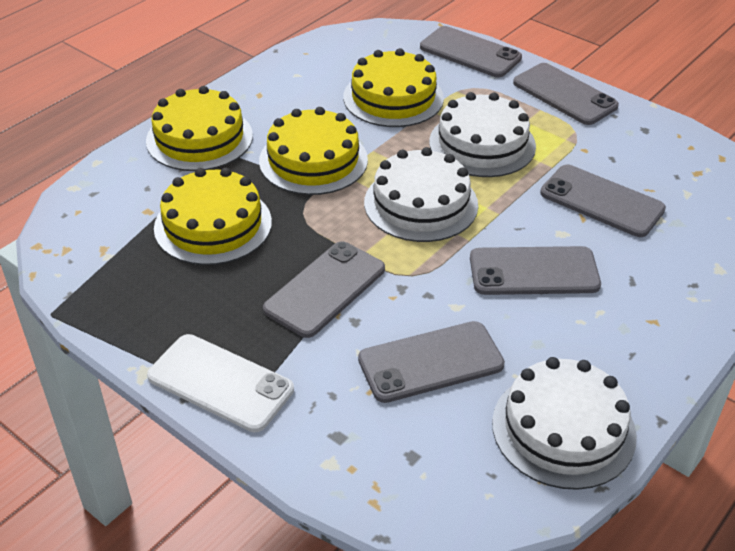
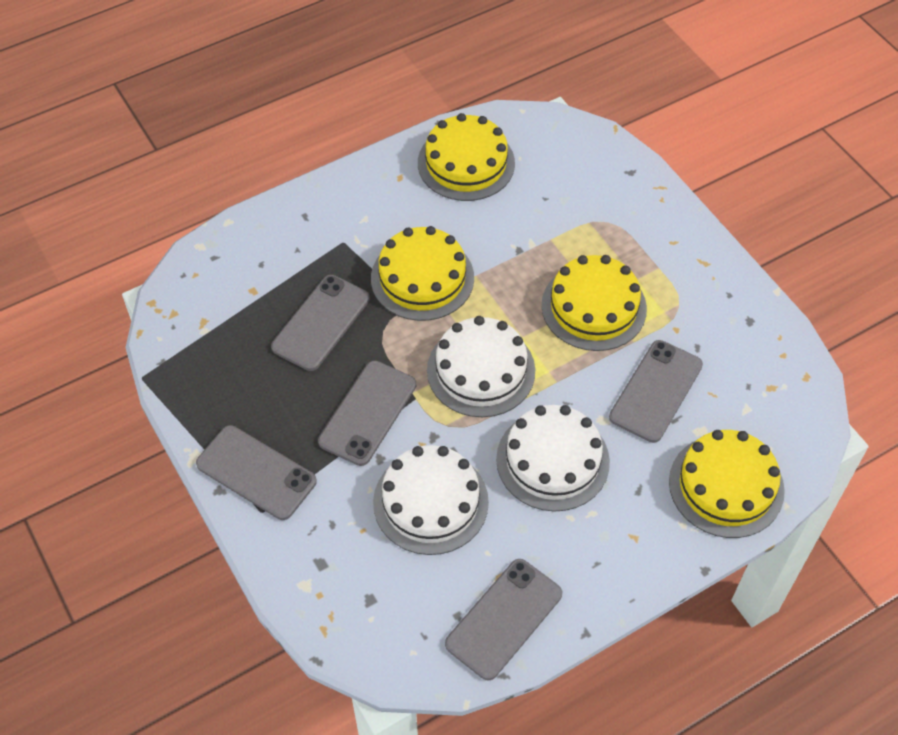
grey phone: 6 -> 5
white phone: 1 -> 0

